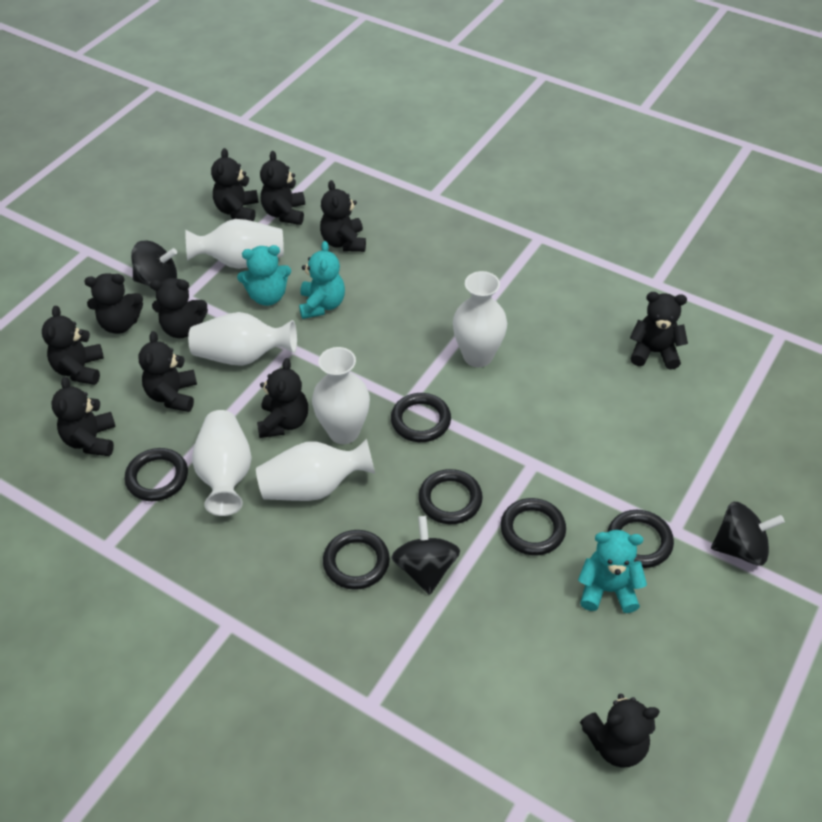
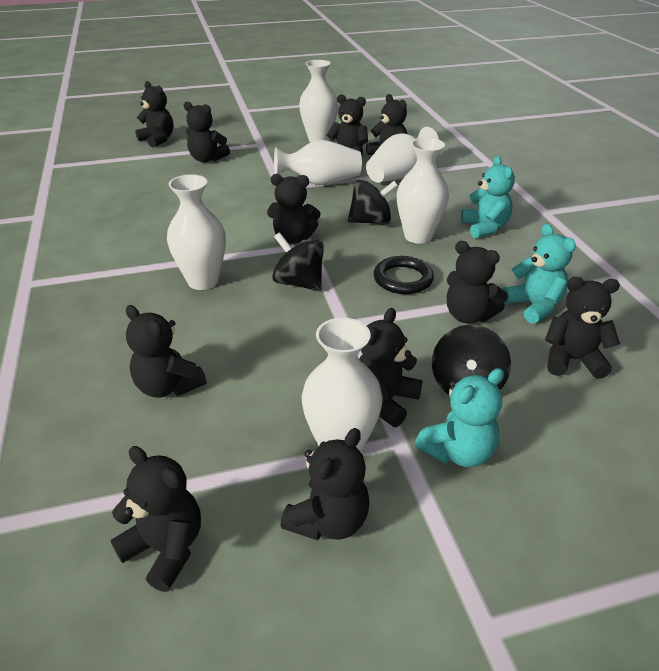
black ring: 6 -> 1

